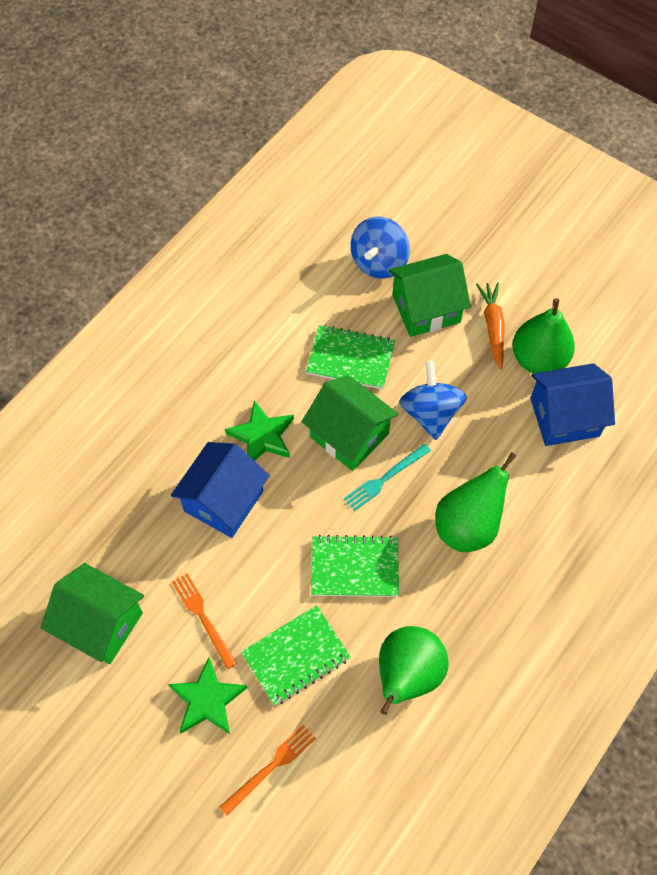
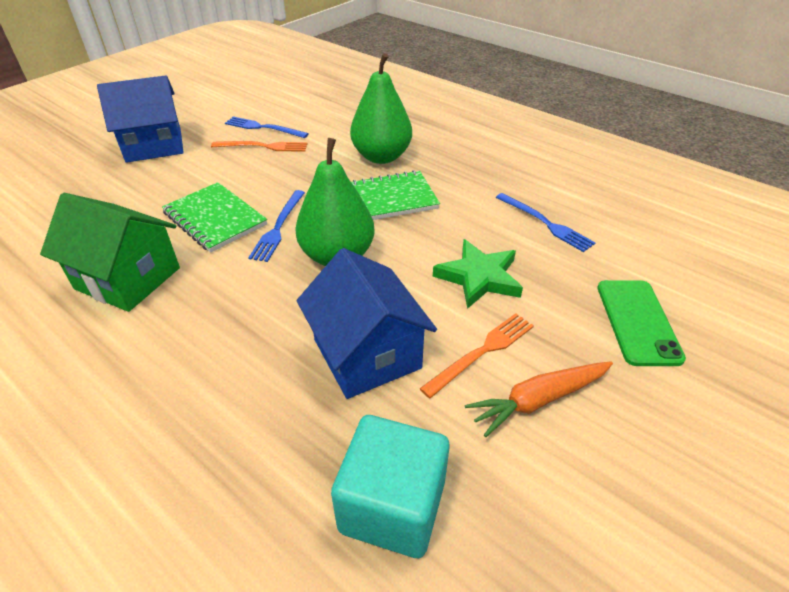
blue fork: 0 -> 3
blue spinning top: 2 -> 0
green house: 3 -> 1
green notebook: 3 -> 2
green pear: 3 -> 2
green phone: 0 -> 1
green star: 2 -> 1
turquoise cube: 0 -> 1
turquoise fork: 1 -> 0

